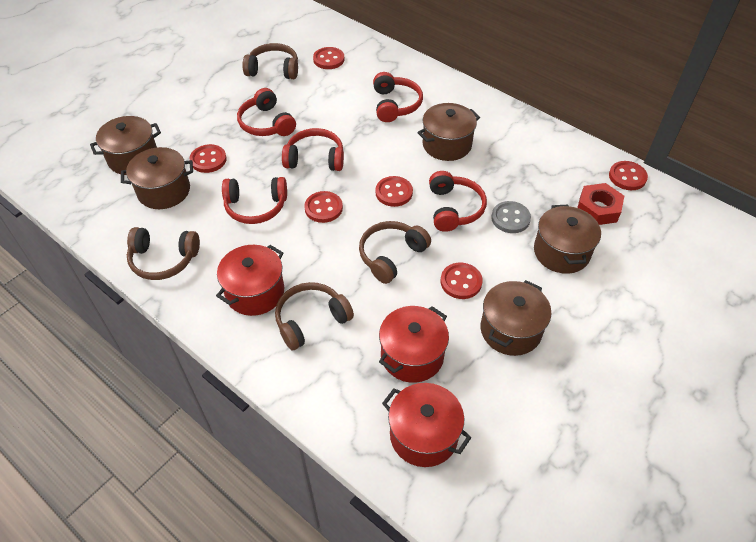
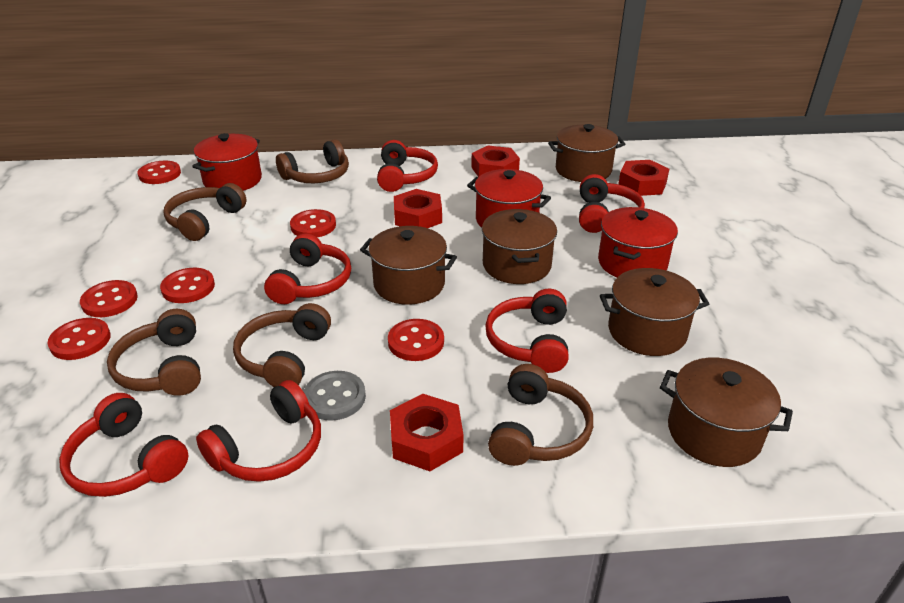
brown headphones: 4 -> 5
red headphones: 5 -> 6
red nut: 1 -> 4

